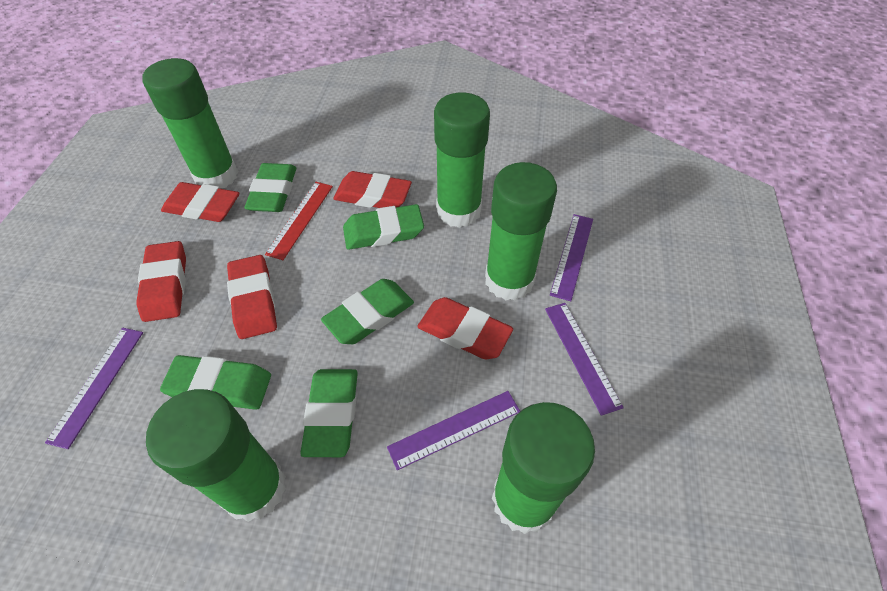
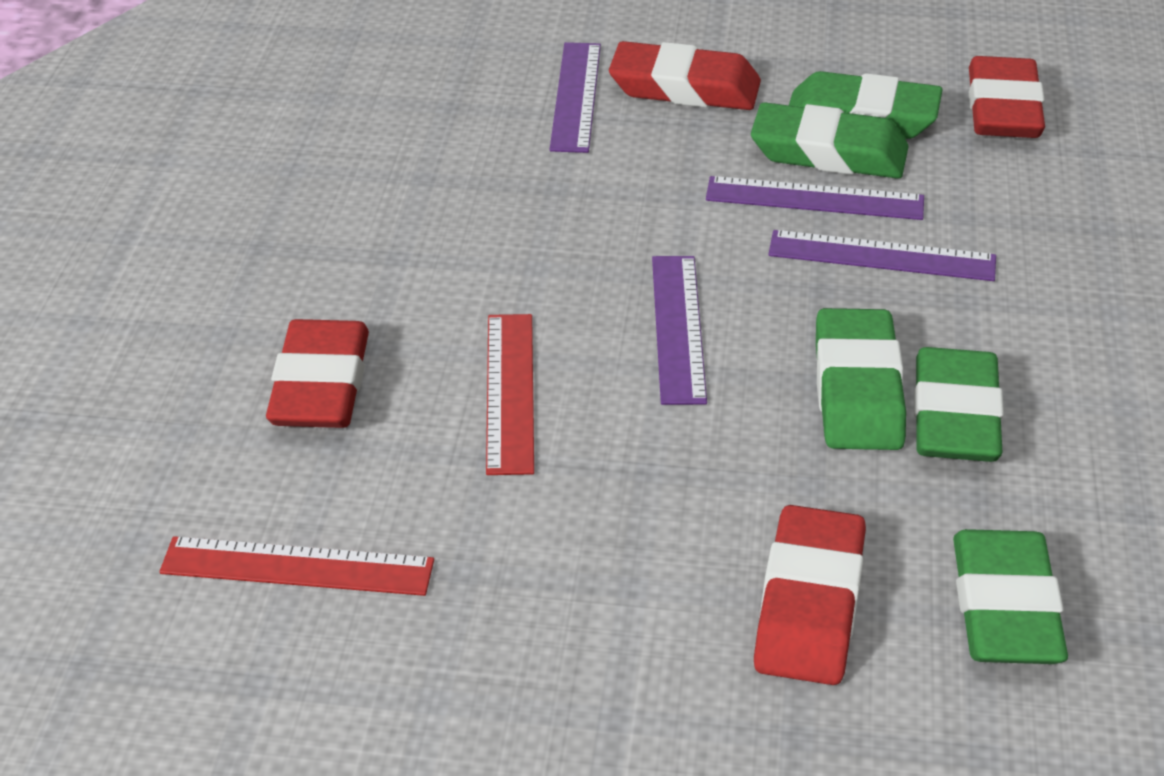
green glue stick: 5 -> 0
red eraser: 5 -> 4
red ruler: 1 -> 2

